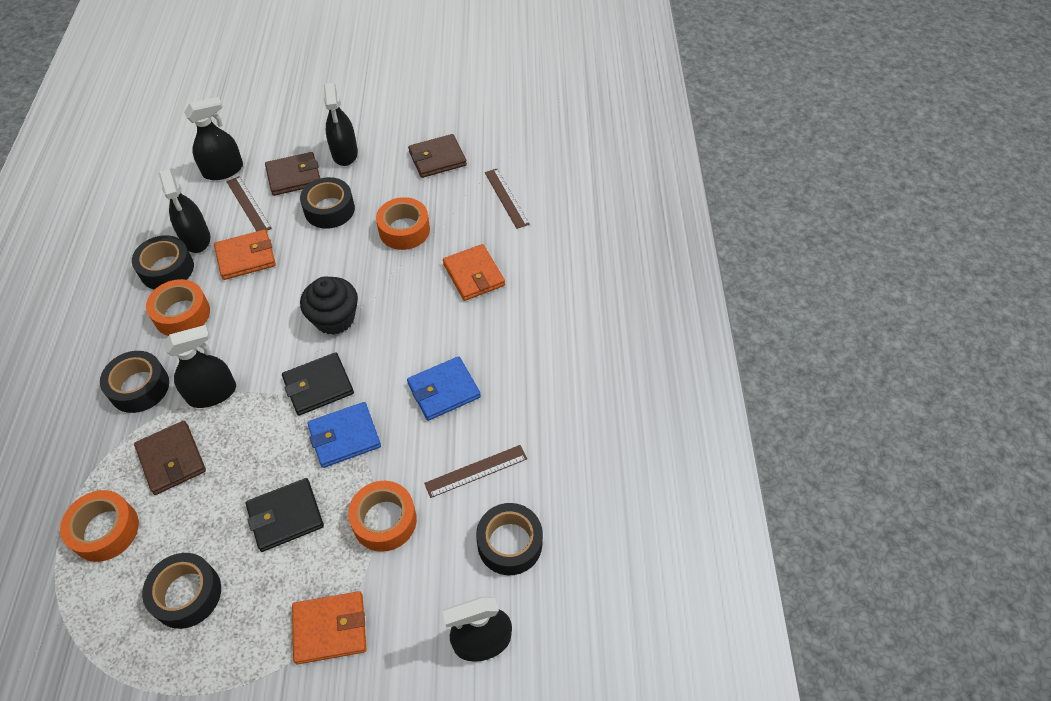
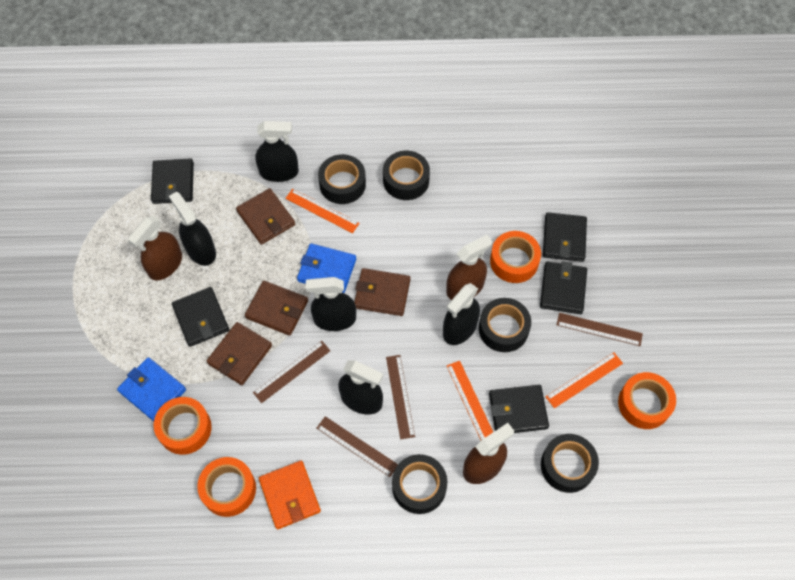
black cupcake: 1 -> 0
black wallet: 2 -> 5
brown ruler: 3 -> 4
brown spray bottle: 0 -> 3
brown wallet: 3 -> 4
orange ruler: 0 -> 3
orange wallet: 3 -> 1

